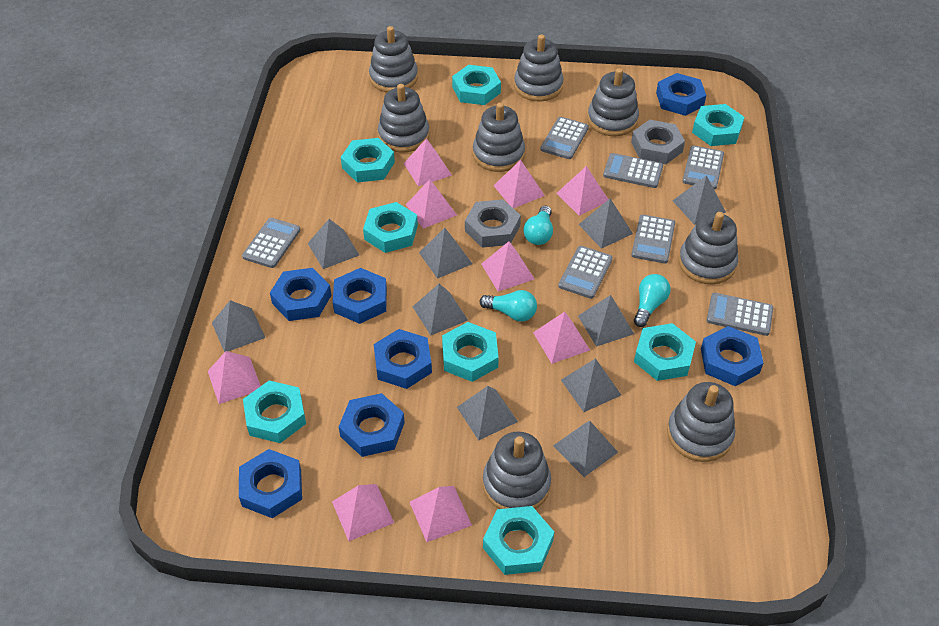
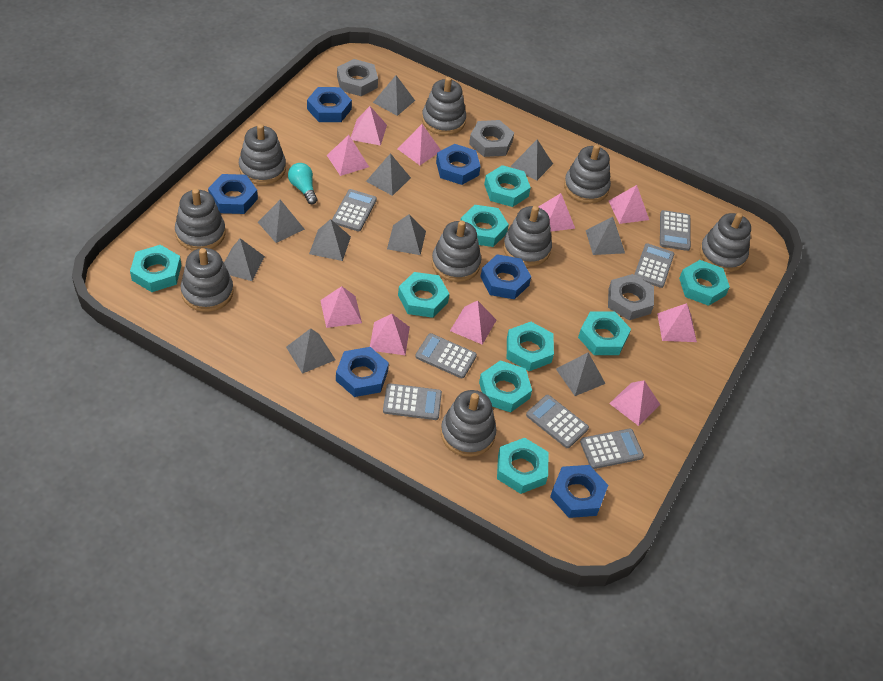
blue nut: 7 -> 6
grey nut: 2 -> 3
grey stacking toy: 8 -> 9
pink pyramid: 9 -> 10
turquoise light bulb: 3 -> 1
turquoise nut: 8 -> 9

